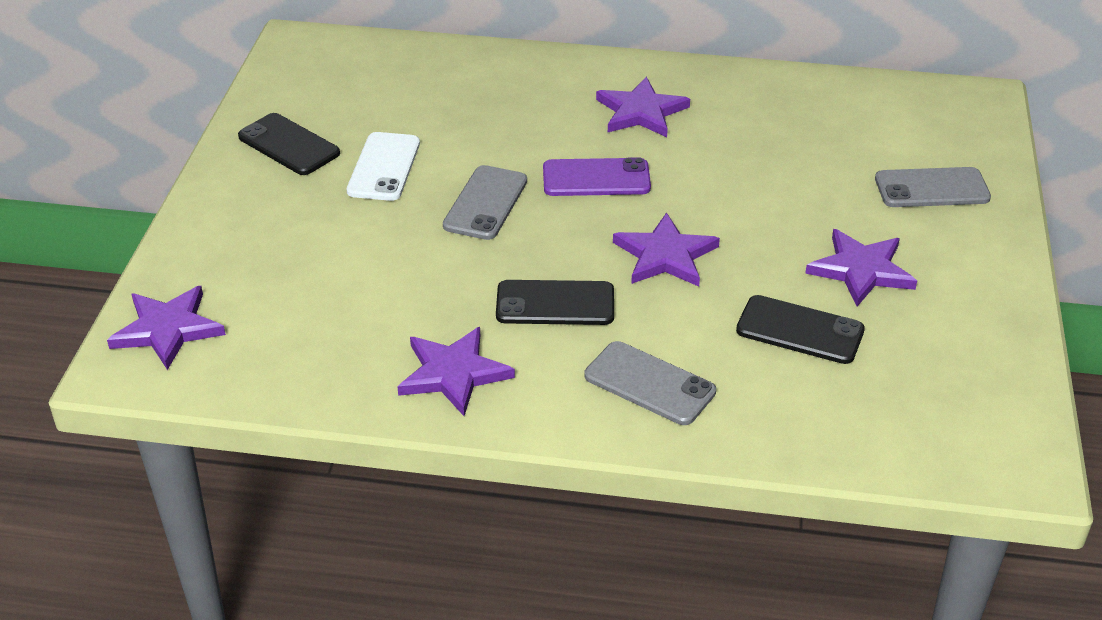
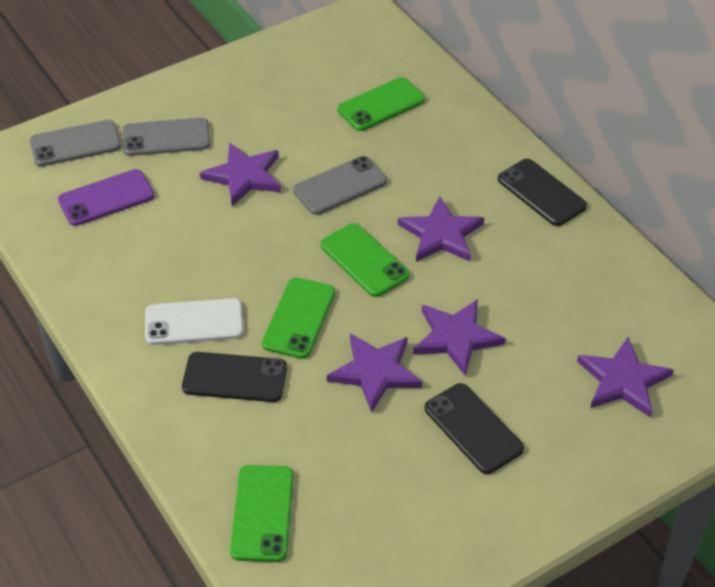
green phone: 0 -> 4

